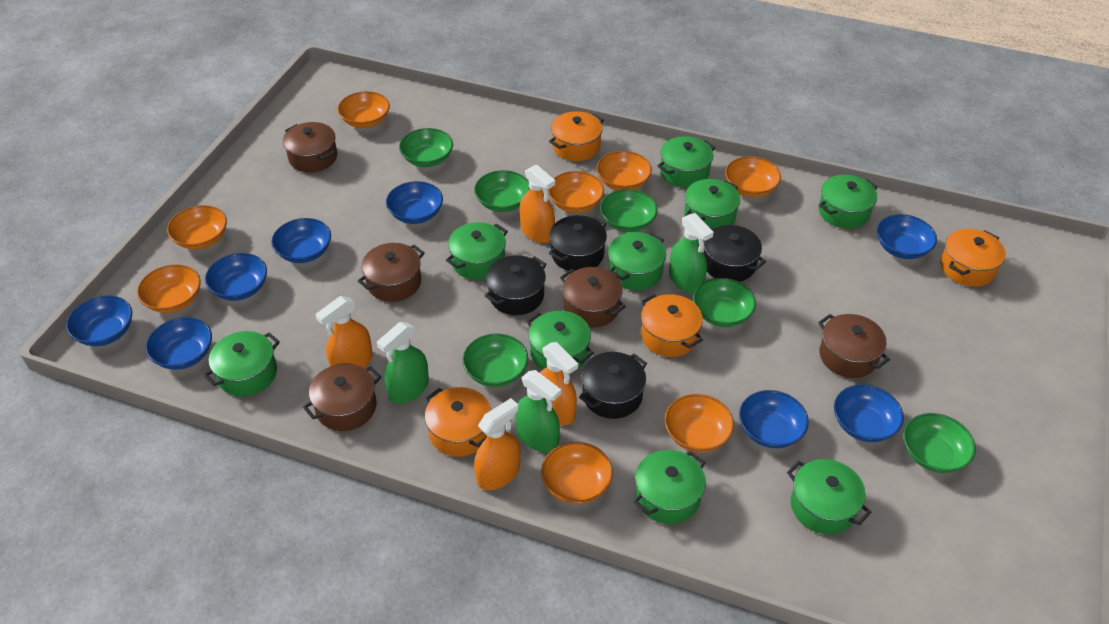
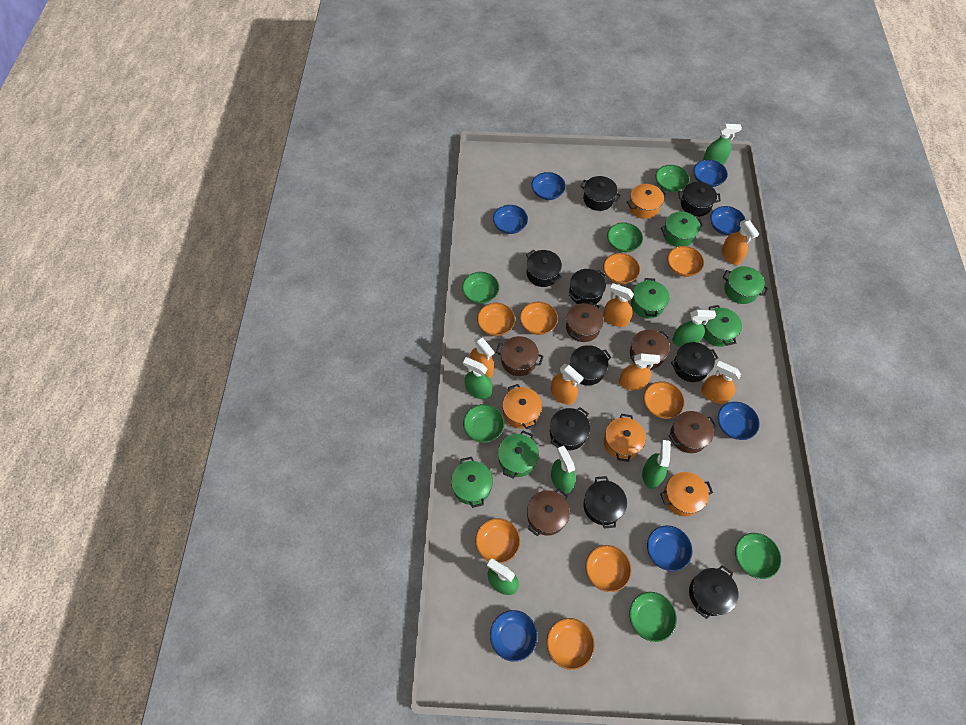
black pot: 4 -> 9
blue bowl: 8 -> 7
green pot: 9 -> 6
green spray bottle: 3 -> 6
orange spray bottle: 4 -> 6

